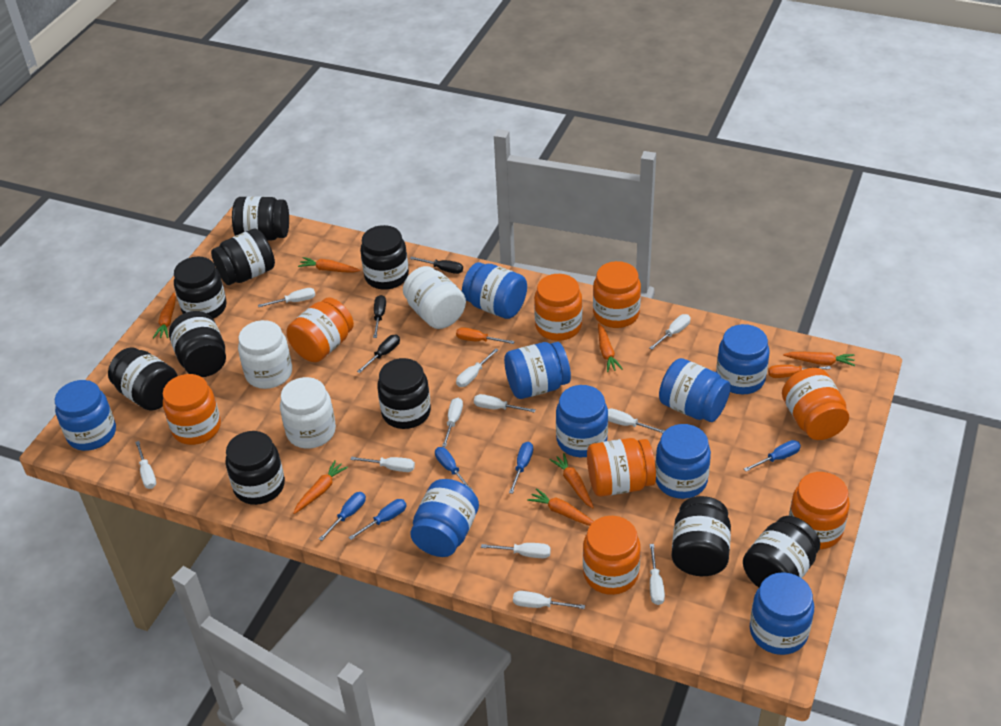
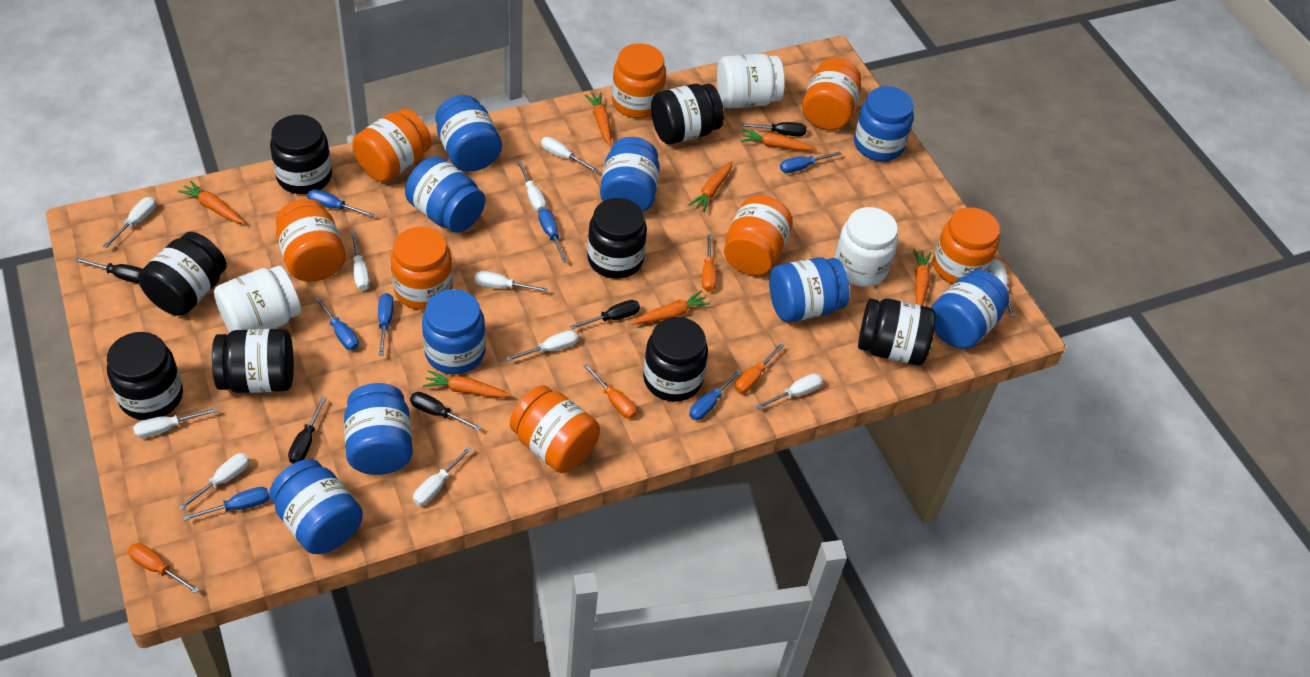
black jar: 10 -> 8
black screwdriver: 3 -> 5
blue screwdriver: 5 -> 7
orange screwdriver: 2 -> 4

